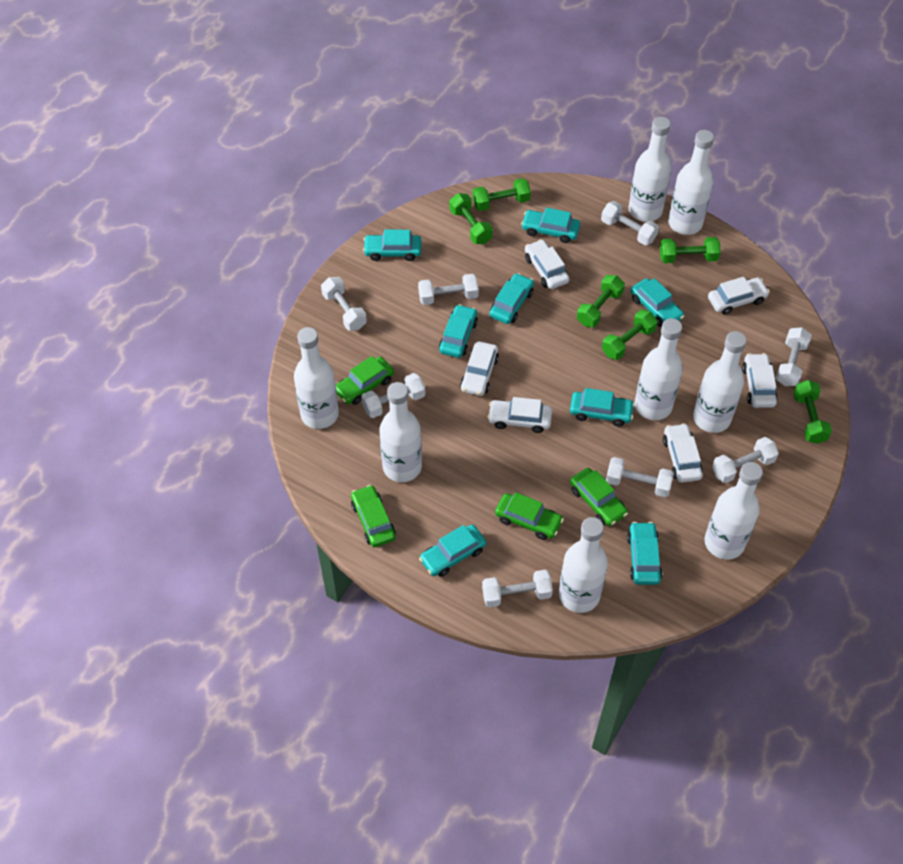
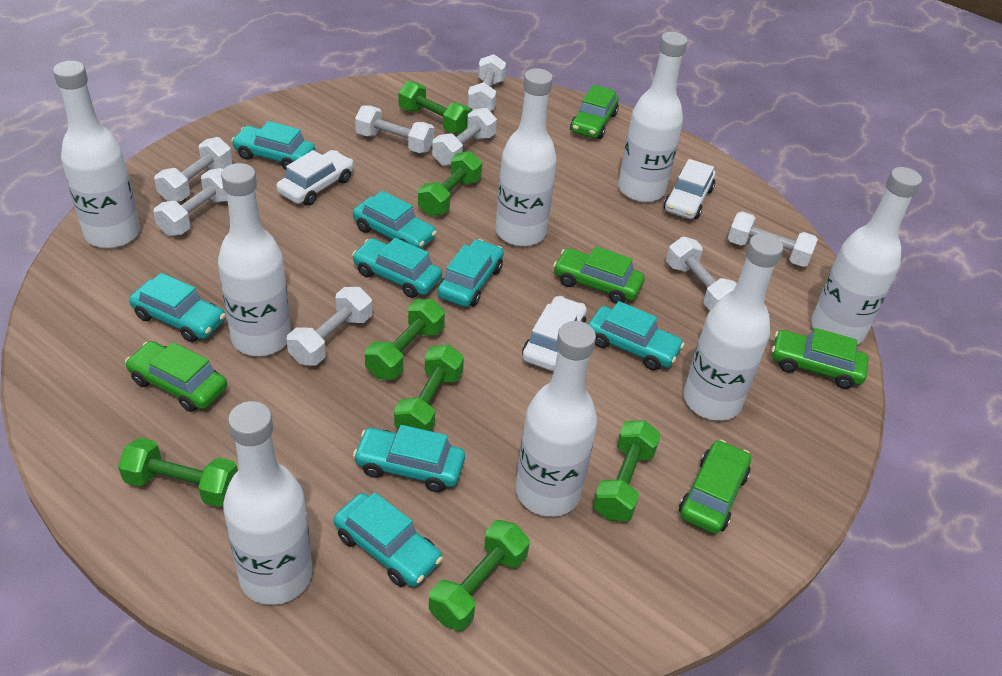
green car: 4 -> 5
green dumbbell: 6 -> 7
white car: 6 -> 3

